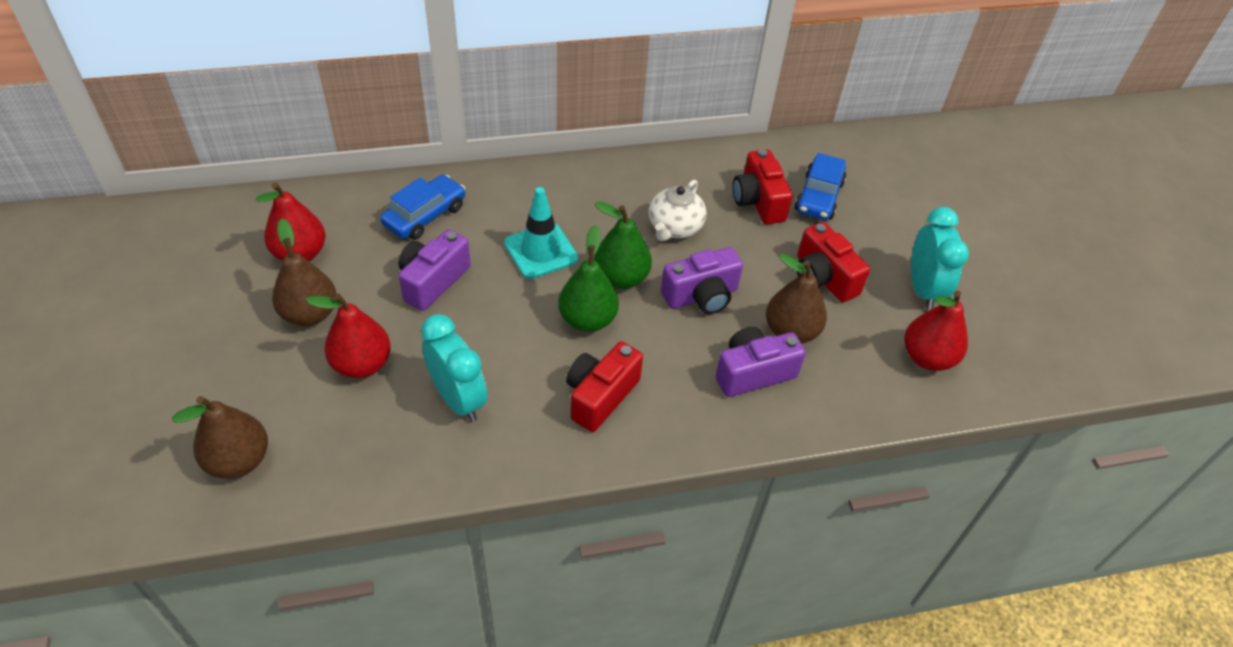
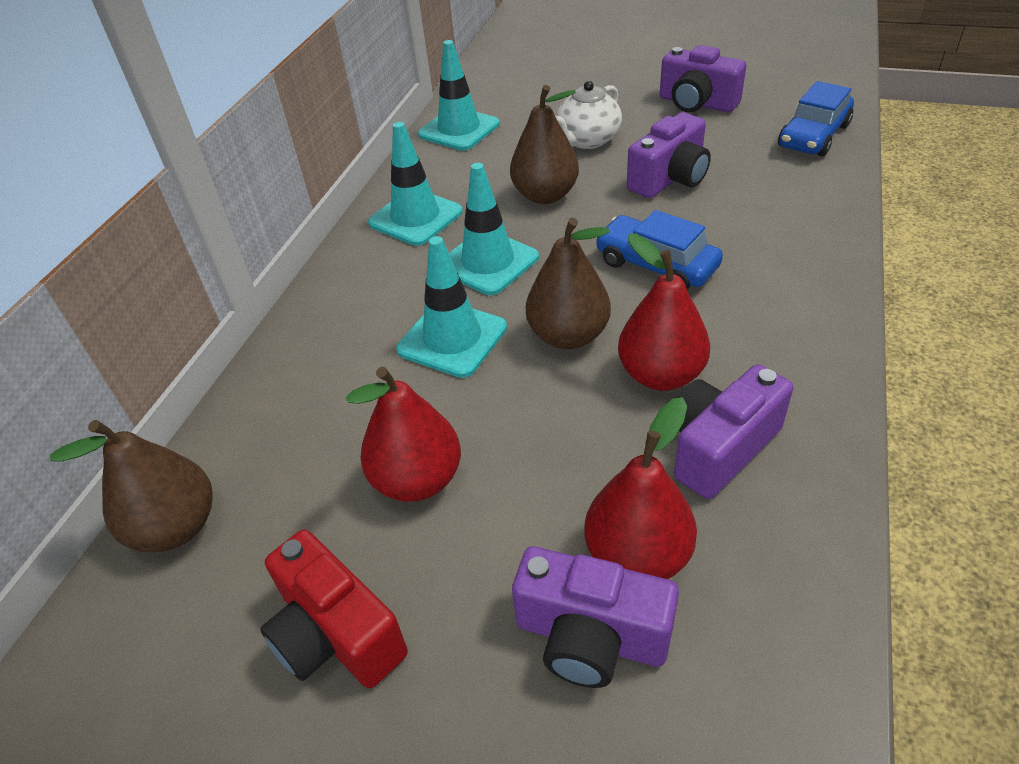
green pear: 2 -> 0
purple camera: 3 -> 4
red camera: 3 -> 1
turquoise clock: 2 -> 0
turquoise traffic cone: 1 -> 4

